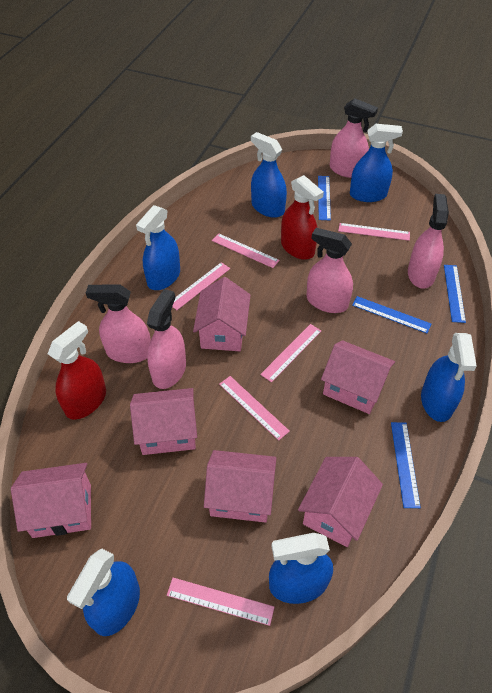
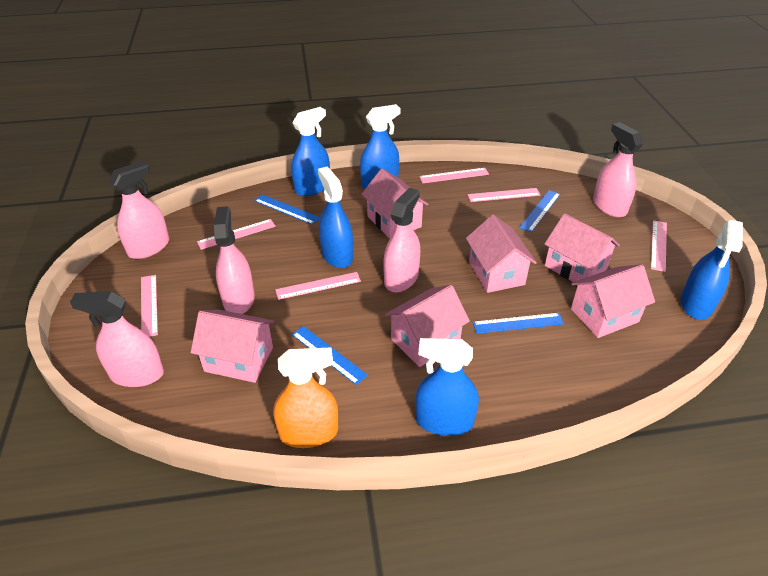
blue spray bottle: 6 -> 5
orange spray bottle: 0 -> 1
red spray bottle: 2 -> 0

